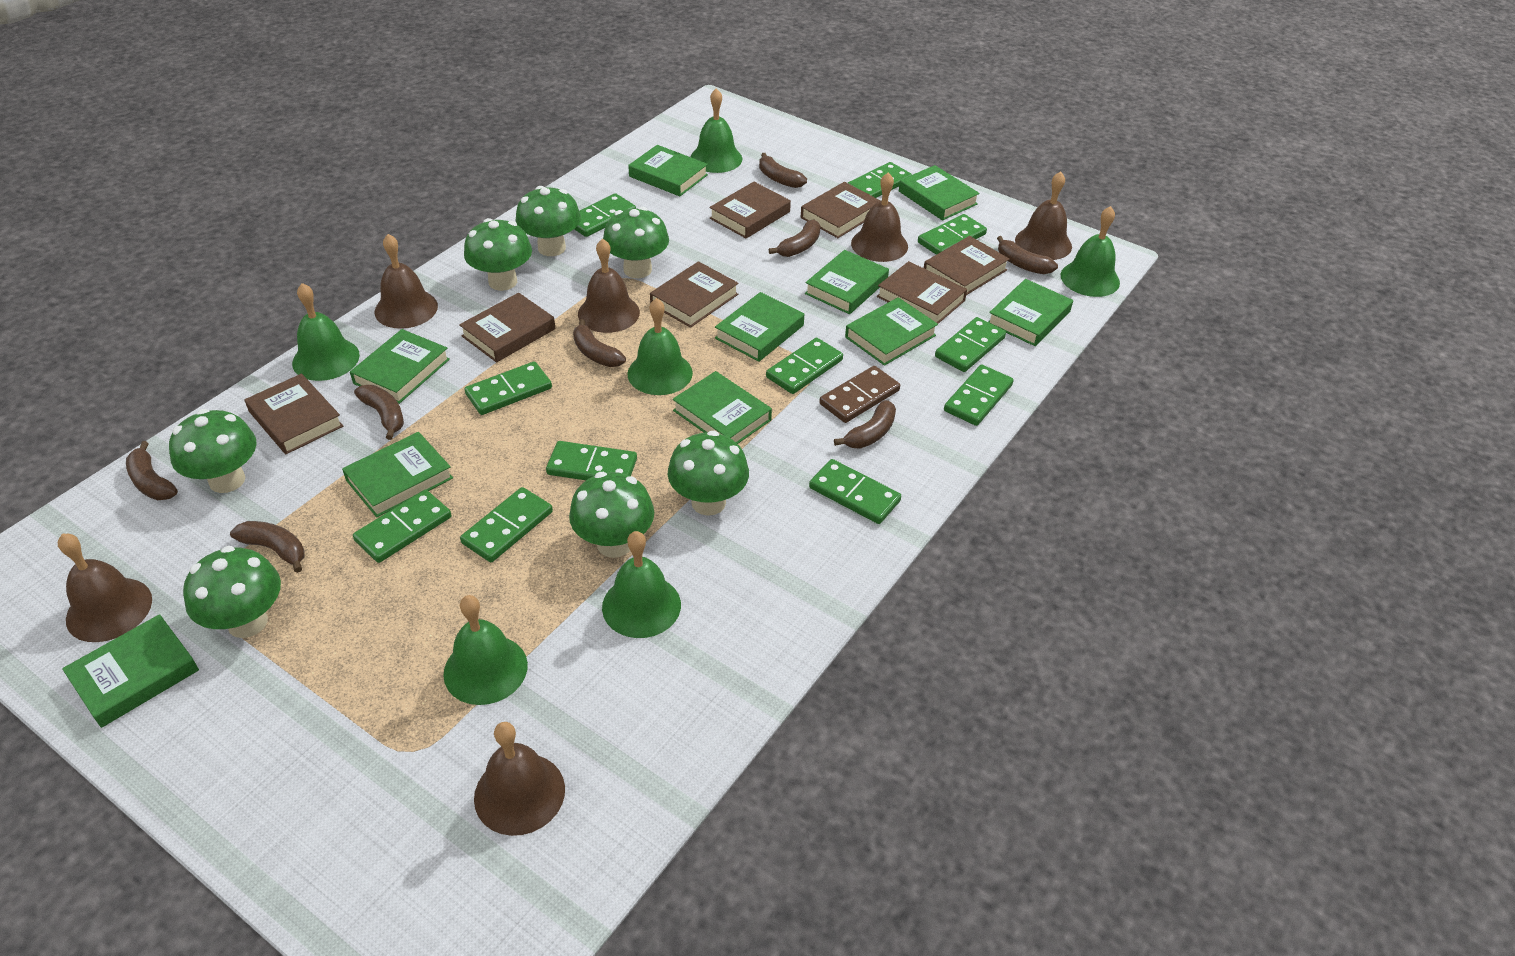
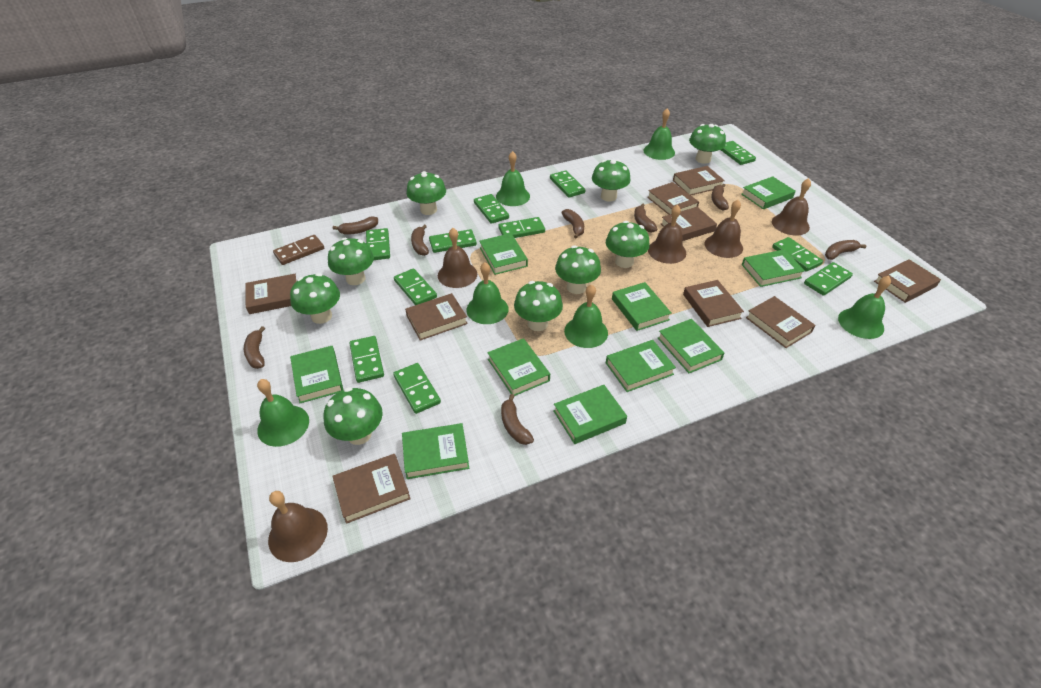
brown bell: 6 -> 5
brown book: 7 -> 9
green mushroom: 7 -> 9

